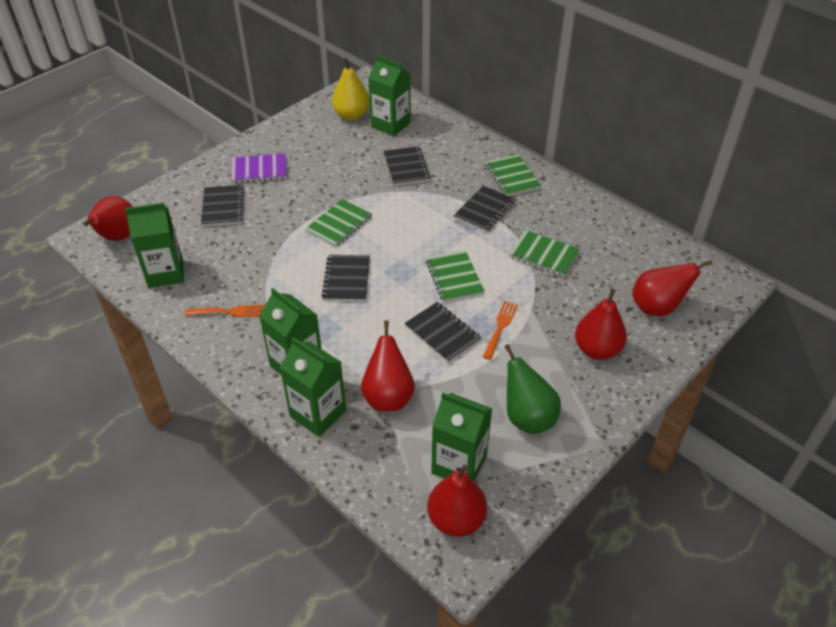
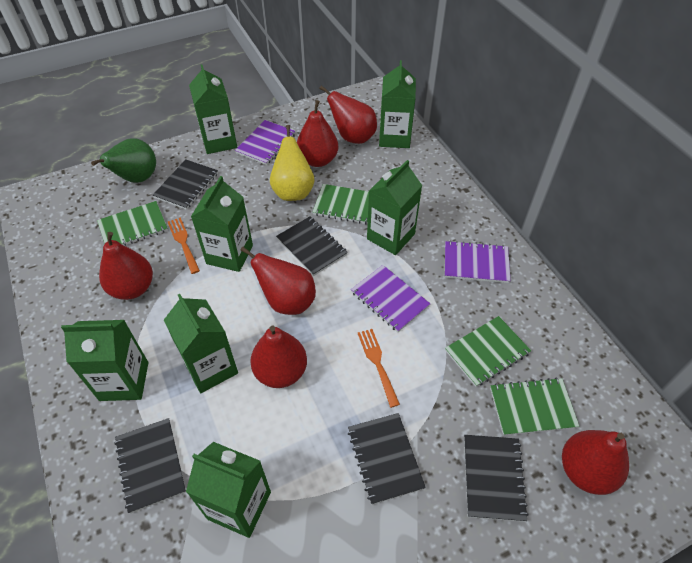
green carton: 5 -> 7
purple notebook: 1 -> 3
red pear: 5 -> 6

